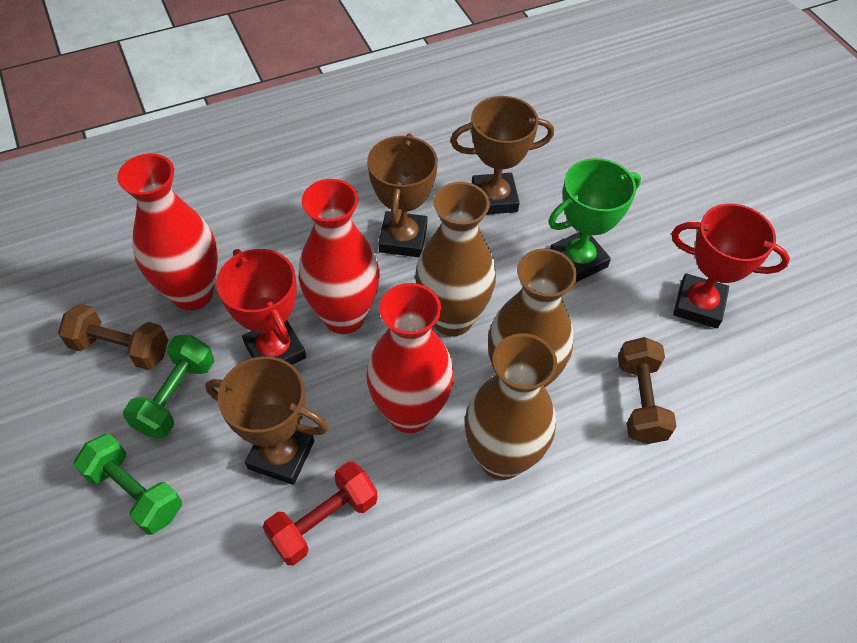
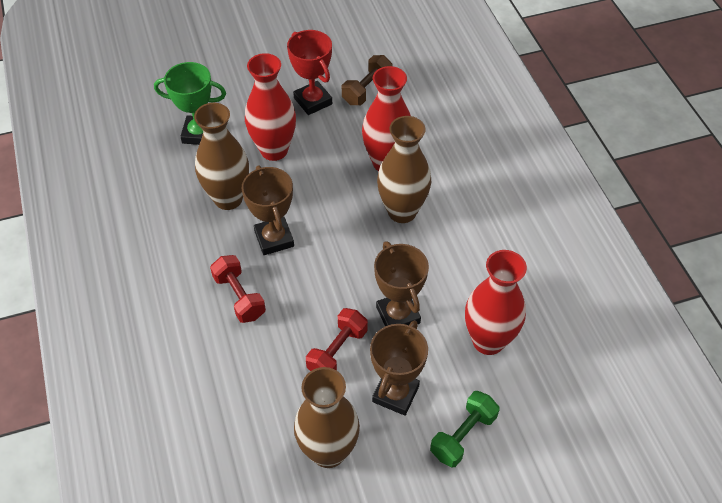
brown dumbbell: 2 -> 1
green dumbbell: 2 -> 1
red dumbbell: 1 -> 2
red trophy: 2 -> 1

